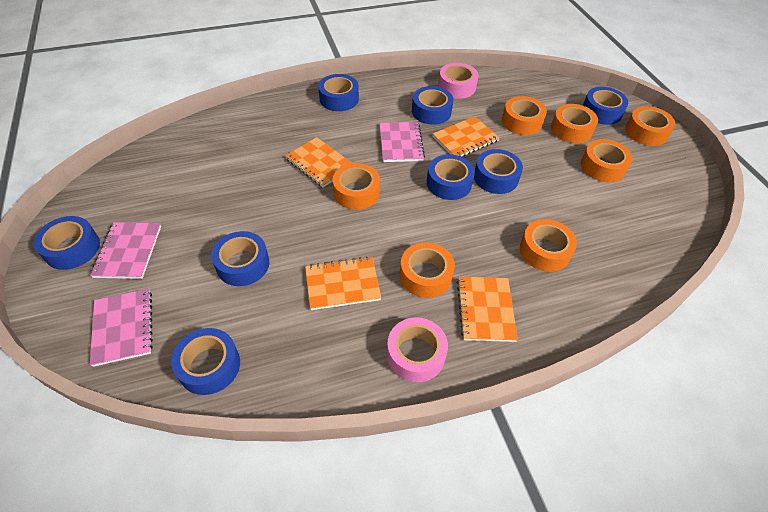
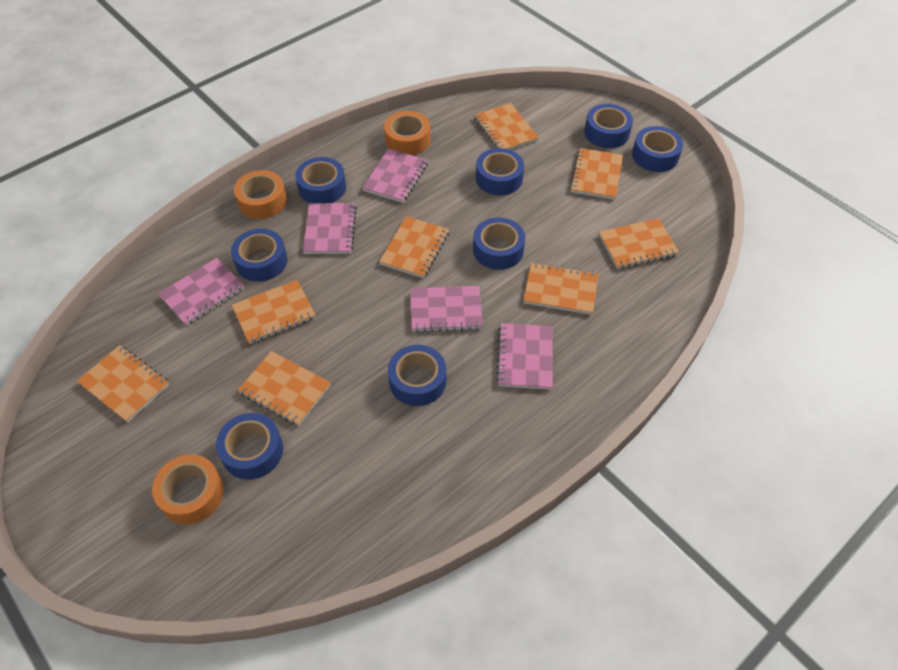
orange notebook: 4 -> 8
orange tape: 7 -> 3
pink notebook: 3 -> 5
pink tape: 2 -> 0

